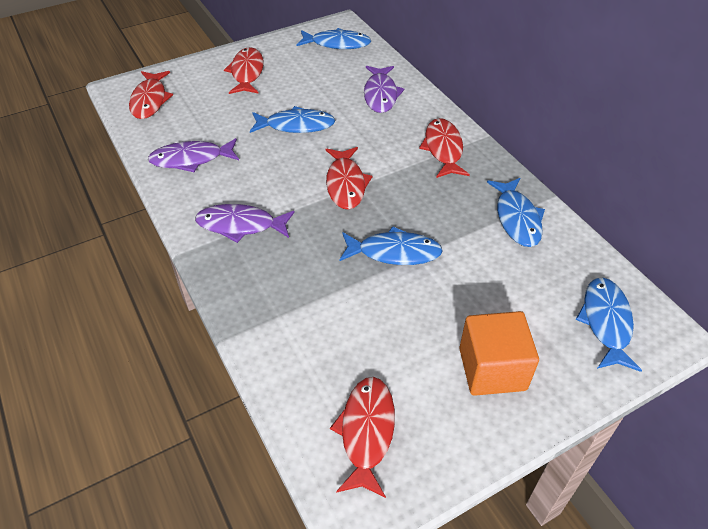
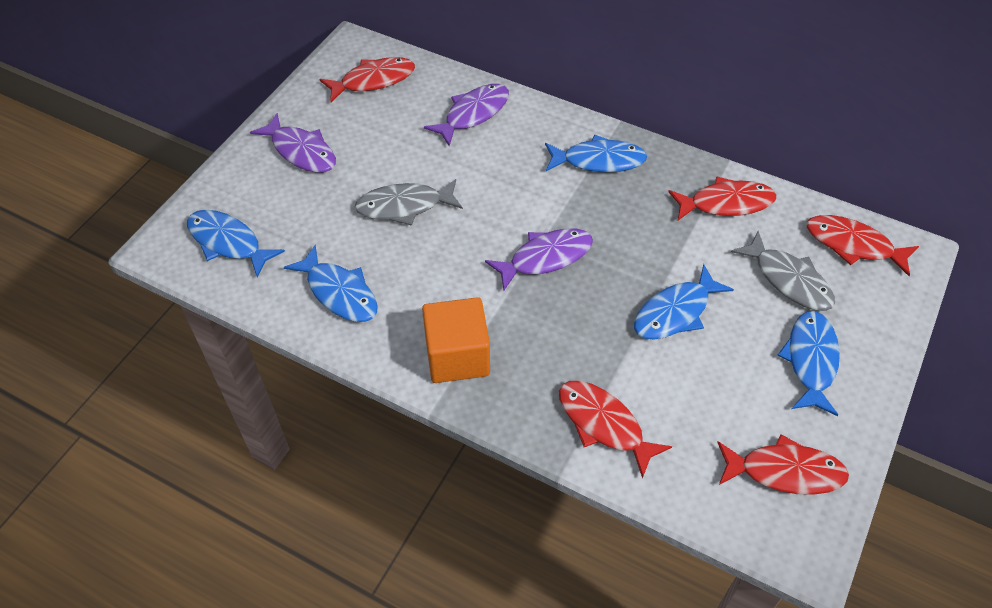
grey fish: 0 -> 2

